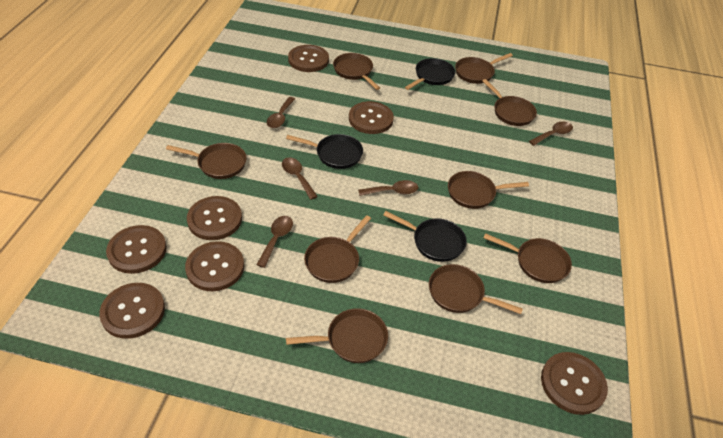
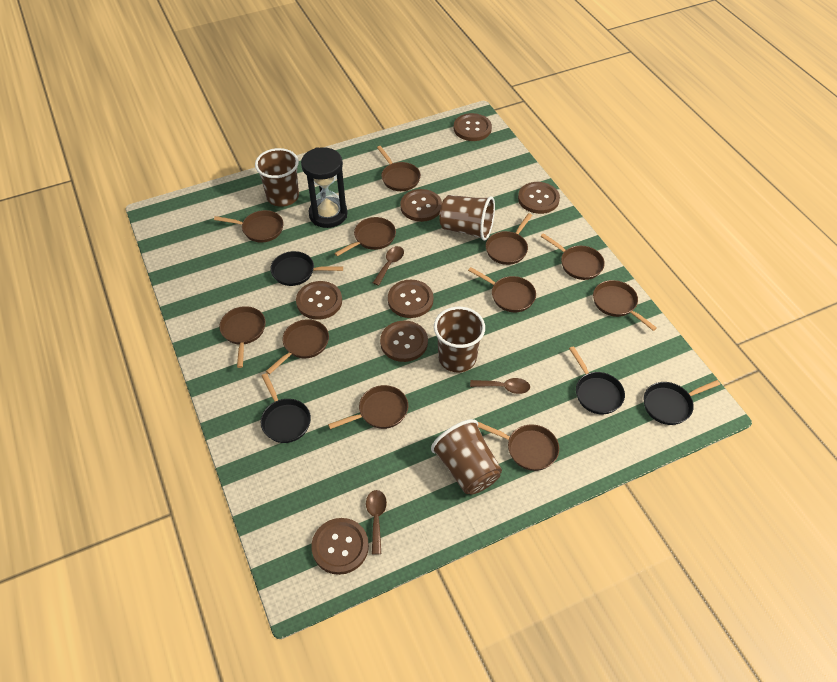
black hourglass: 0 -> 1
black pan: 3 -> 4
brown cup: 0 -> 4
brown pan: 9 -> 11
brown spoon: 5 -> 3

